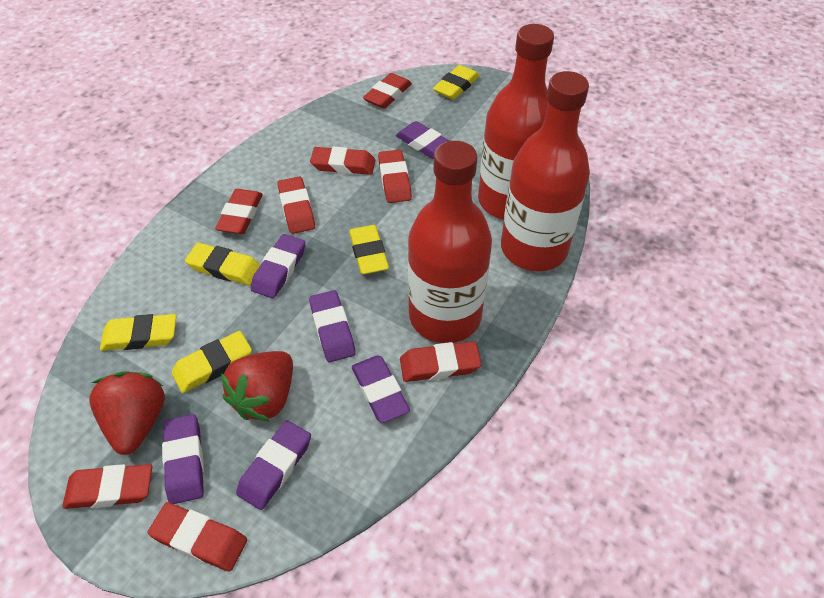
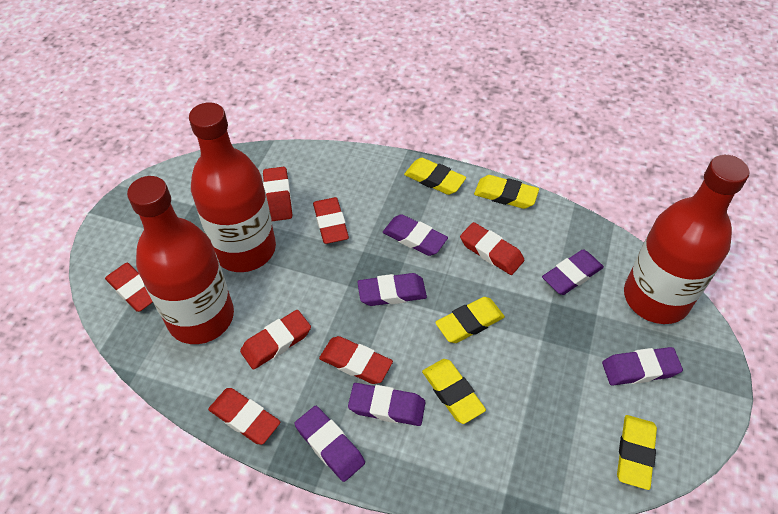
red eraser: 8 -> 7
red strawberry: 2 -> 0

